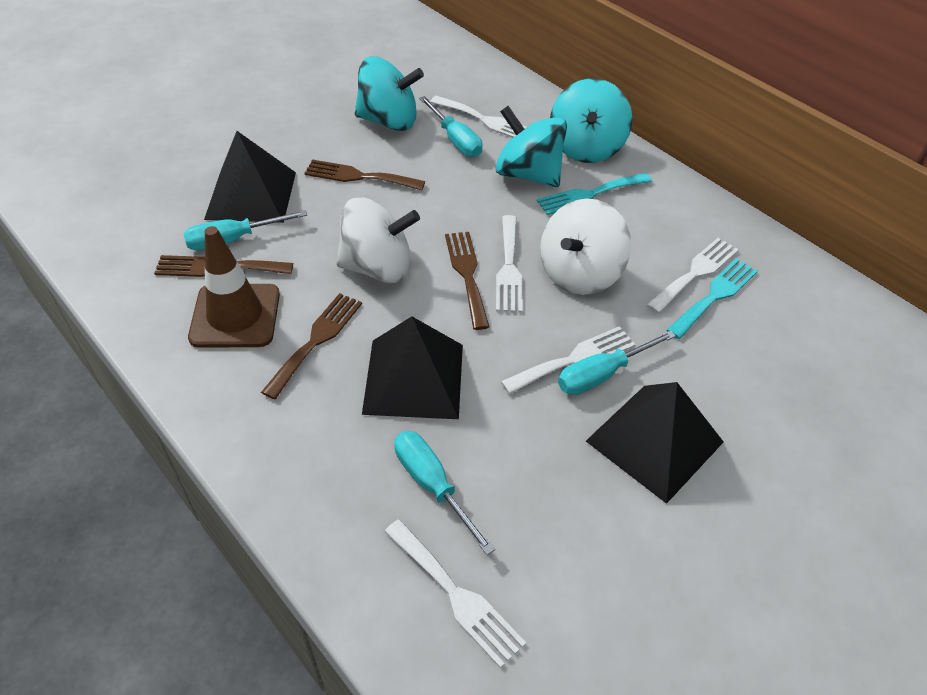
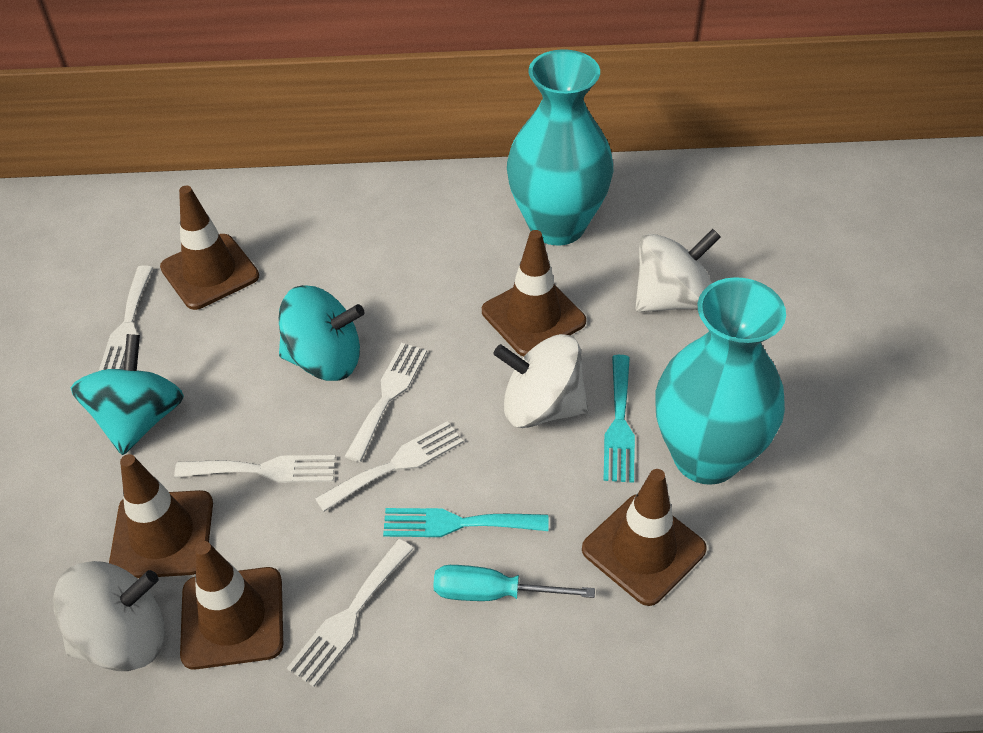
black pyramid: 3 -> 0
brown fork: 4 -> 0
brown traffic cone: 1 -> 5
turquoise screwdriver: 4 -> 1
turquoise spinning top: 3 -> 2
turquoise vase: 0 -> 2
white spinning top: 2 -> 3

